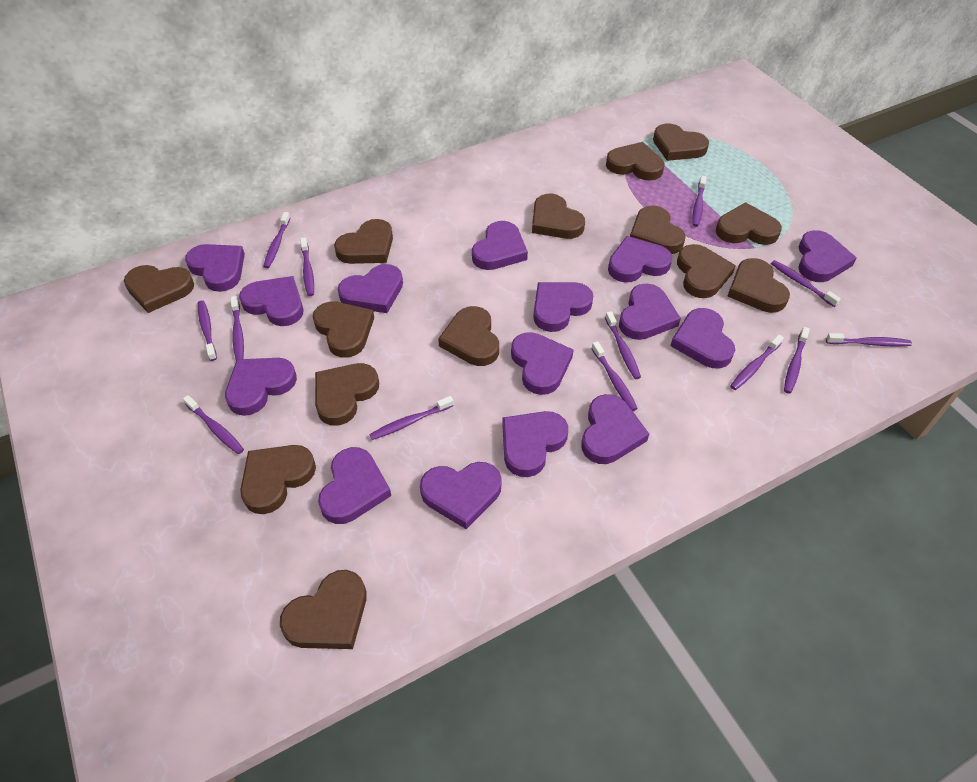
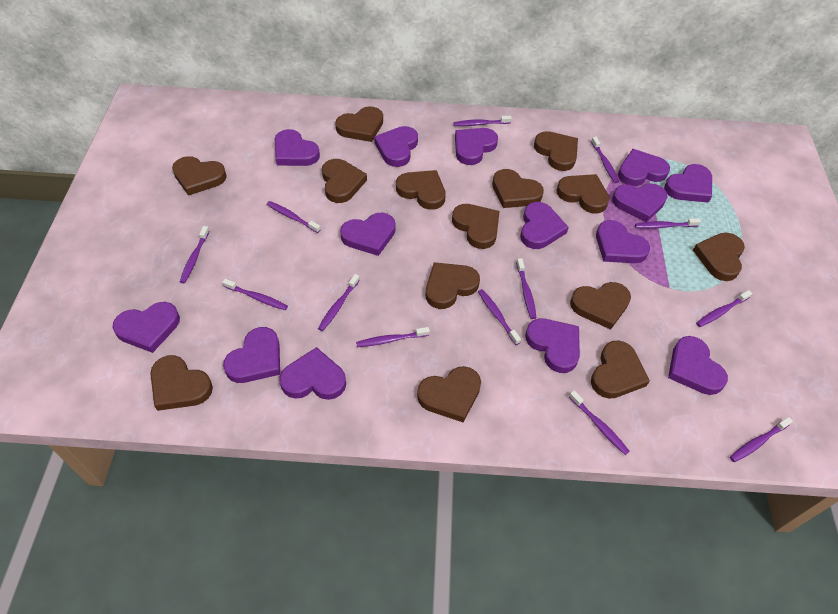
purple heart: 15 -> 14

